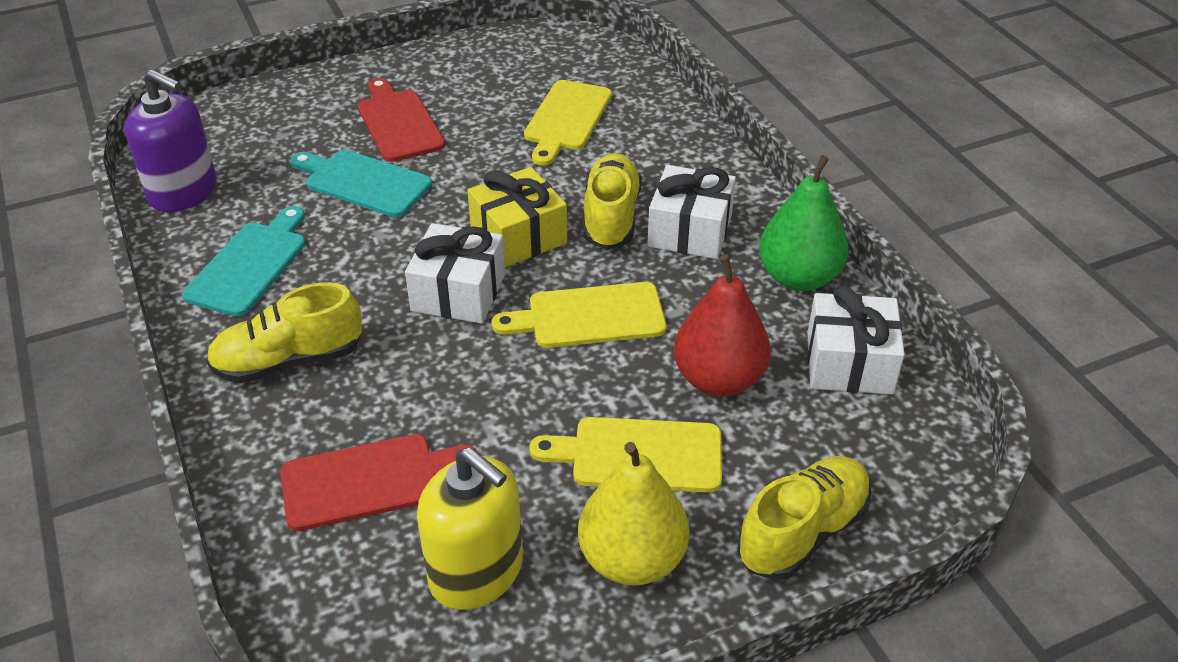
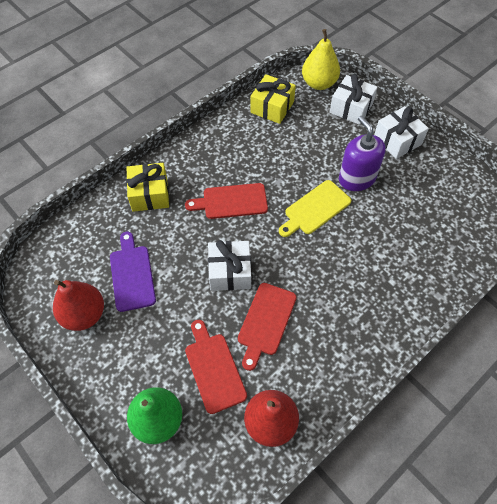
purple cutting board: 0 -> 1
red cutting board: 2 -> 3
red pear: 1 -> 2
turquoise cutting board: 2 -> 0
yellow cutting board: 3 -> 1
yellow gift: 1 -> 2
yellow shoe: 3 -> 0
yellow soap dispenser: 1 -> 0

